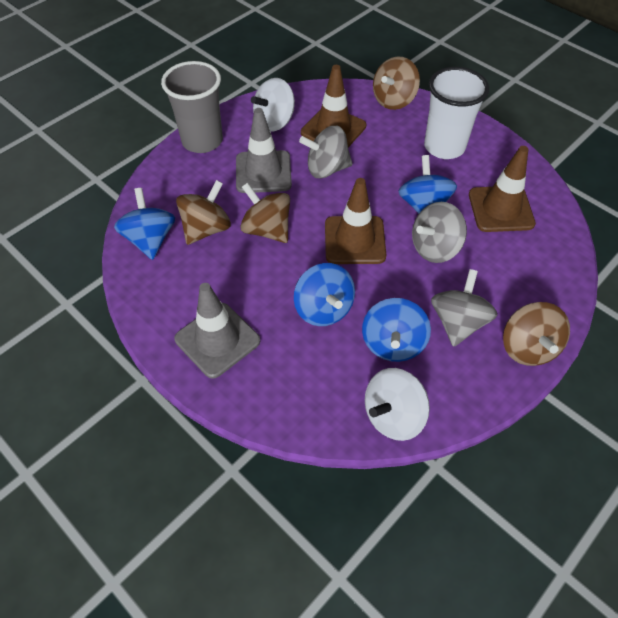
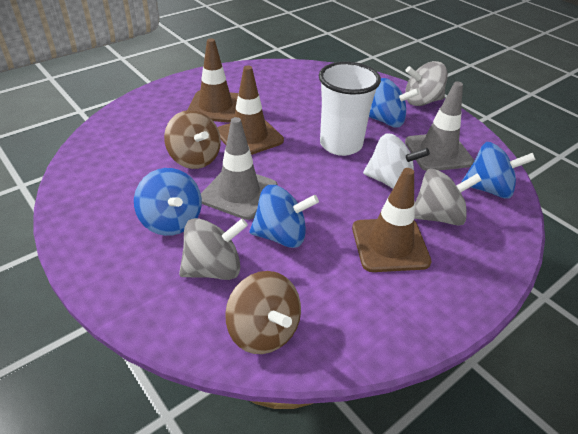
brown spinning top: 4 -> 2
grey cup: 1 -> 0
white spinning top: 2 -> 1

